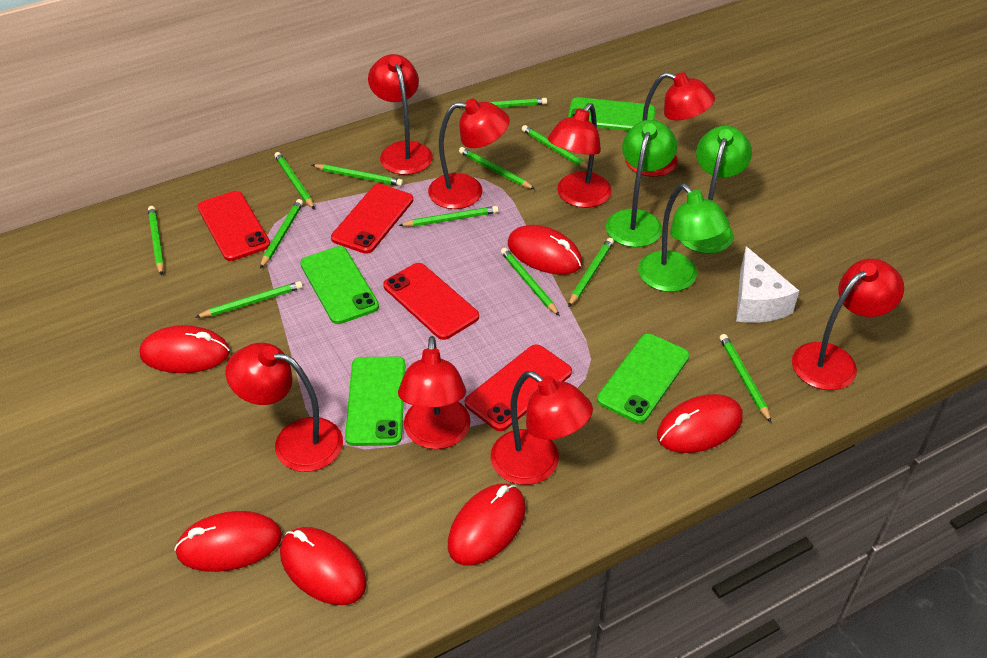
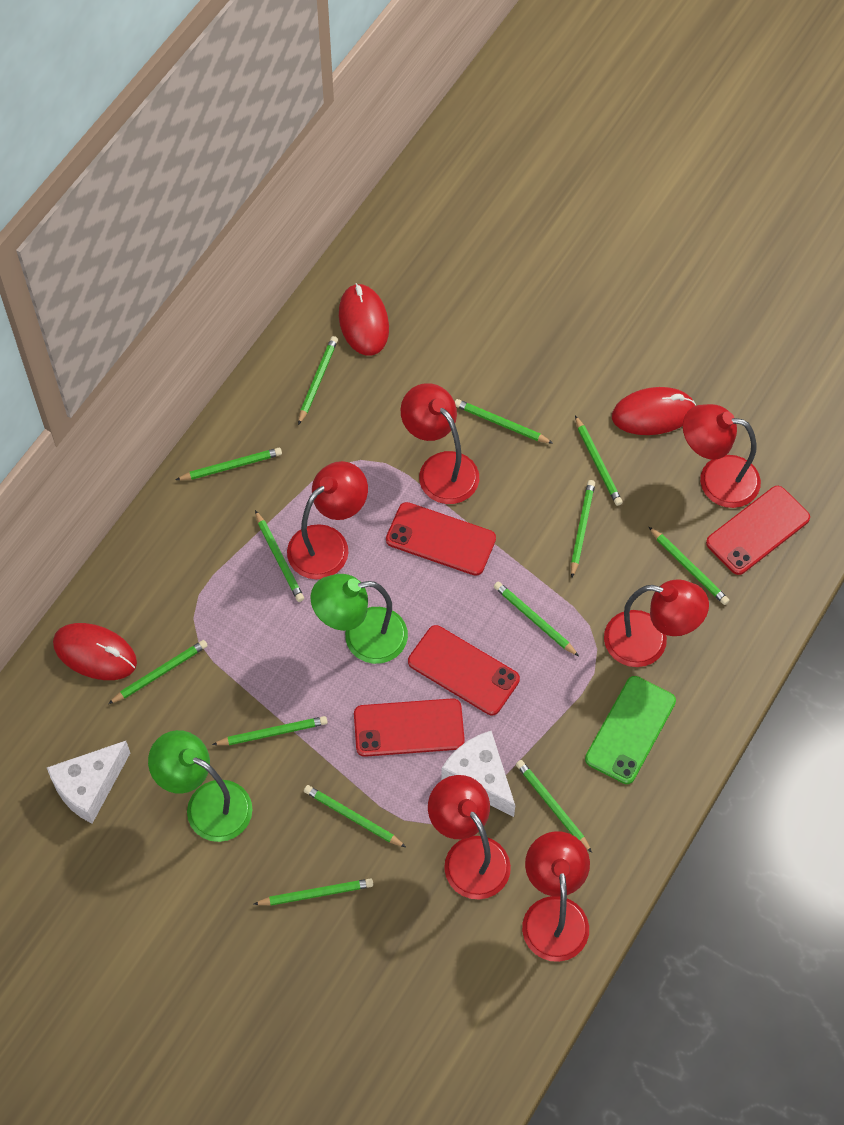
green lamp: 3 -> 2
green pencil: 12 -> 13
green phone: 4 -> 1
red lamp: 8 -> 6
red mouse: 6 -> 3
white cheese: 1 -> 2

